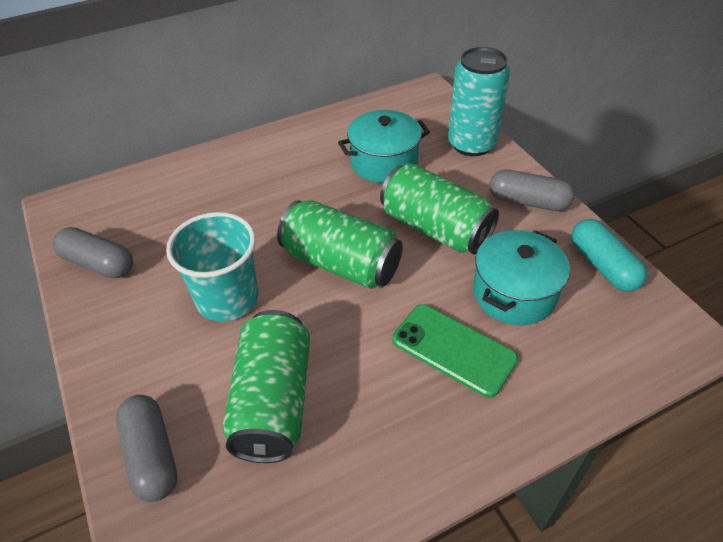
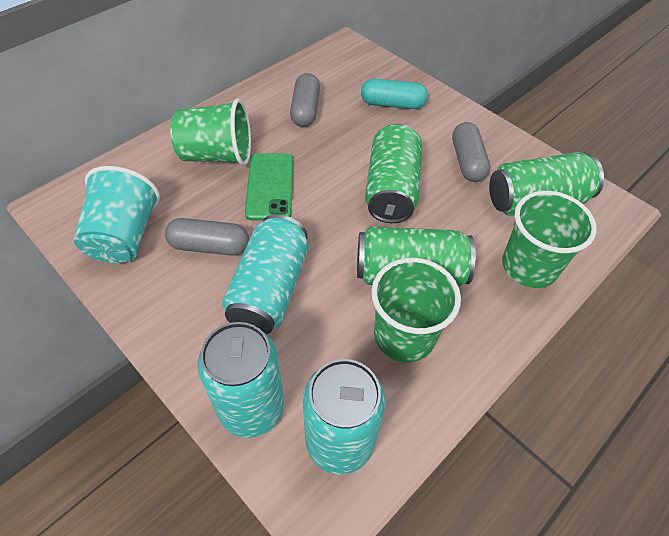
green cup: 0 -> 3
turquoise can: 1 -> 3
turquoise pot: 2 -> 0

